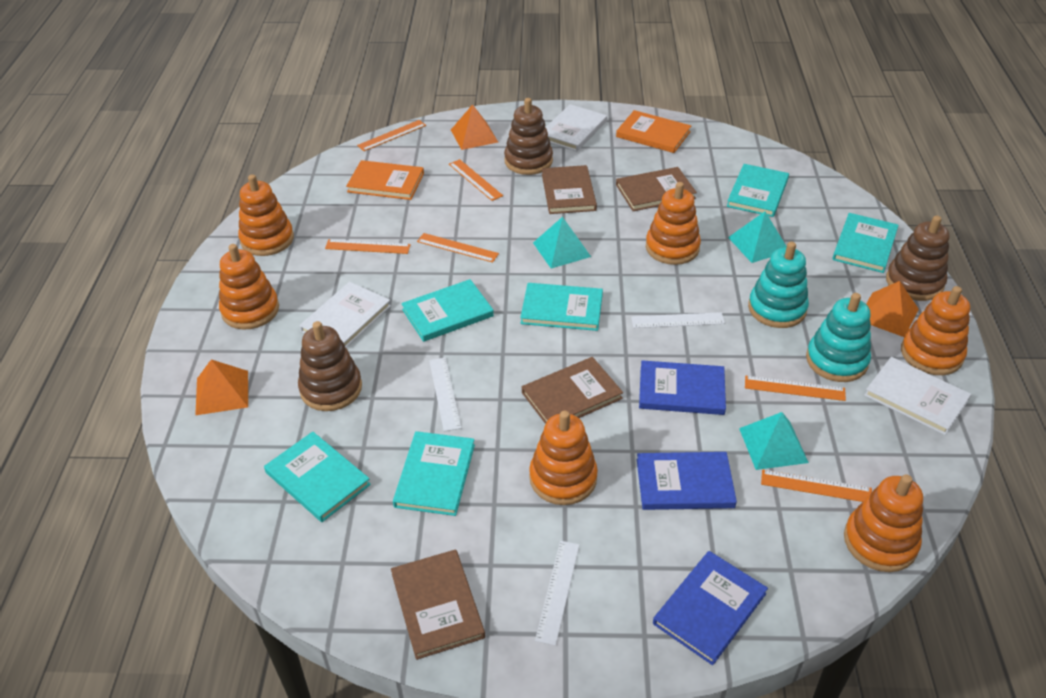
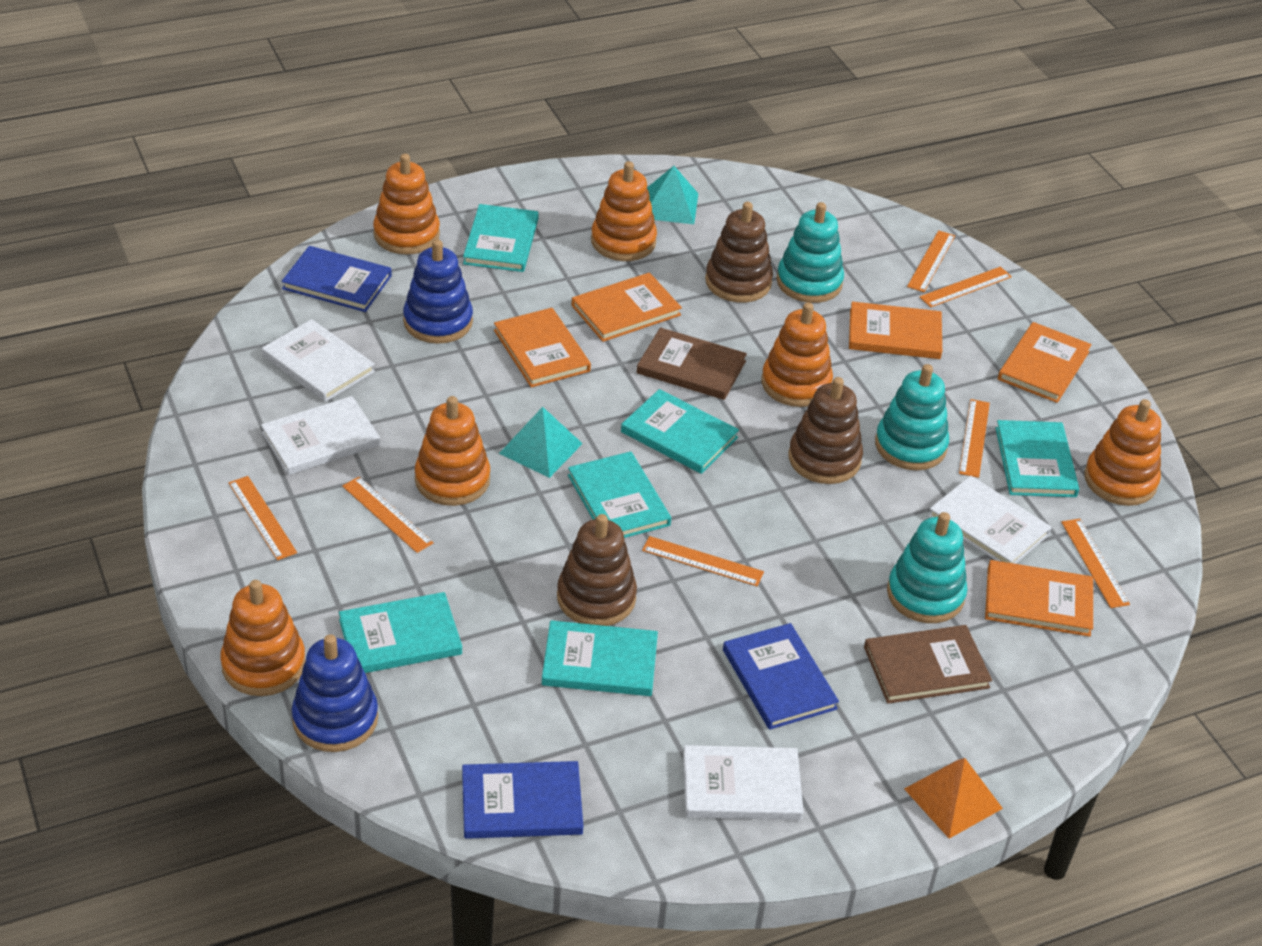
blue stacking toy: 0 -> 2
brown book: 4 -> 2
orange book: 2 -> 5
orange pyramid: 3 -> 1
orange ruler: 6 -> 7
turquoise pyramid: 3 -> 2
turquoise stacking toy: 2 -> 3
white book: 3 -> 4
white ruler: 3 -> 0

